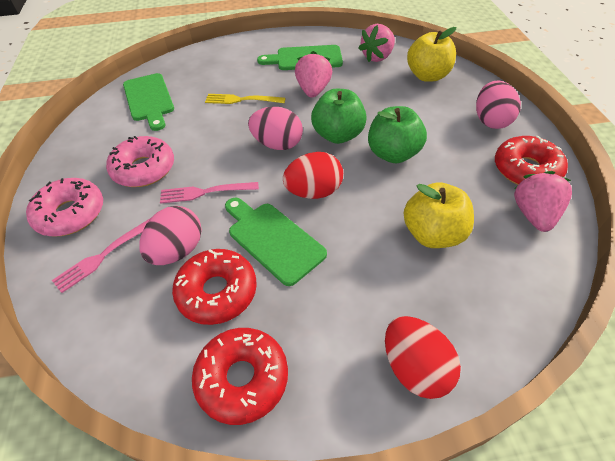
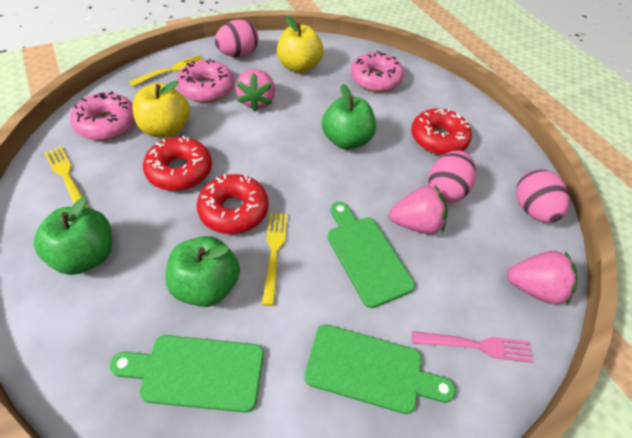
green apple: 2 -> 3
pink donut: 2 -> 3
pink fork: 2 -> 1
red egg: 2 -> 0
yellow fork: 1 -> 3

